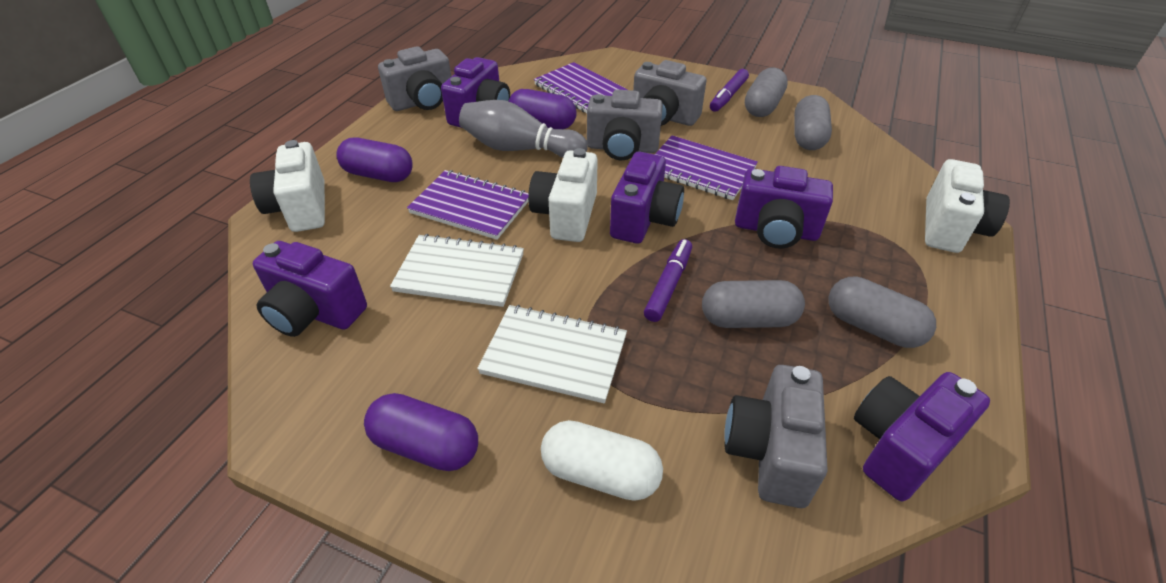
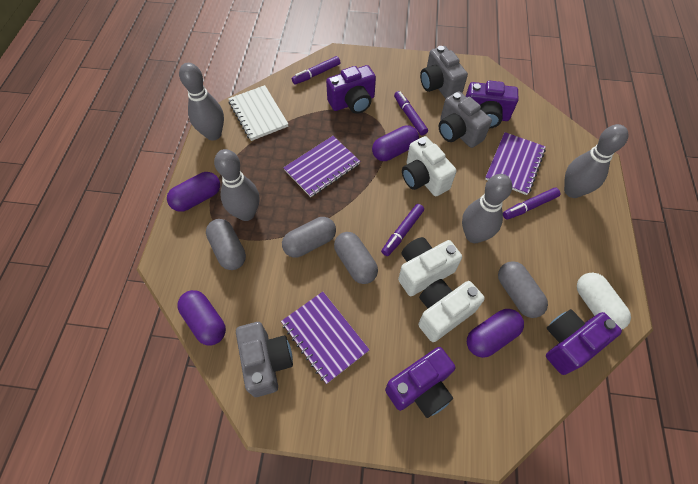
grey bowling pin: 1 -> 4
grey camera: 4 -> 3
purple camera: 5 -> 4
purple capsule: 3 -> 4
purple marker: 2 -> 4
white notebook: 2 -> 1

